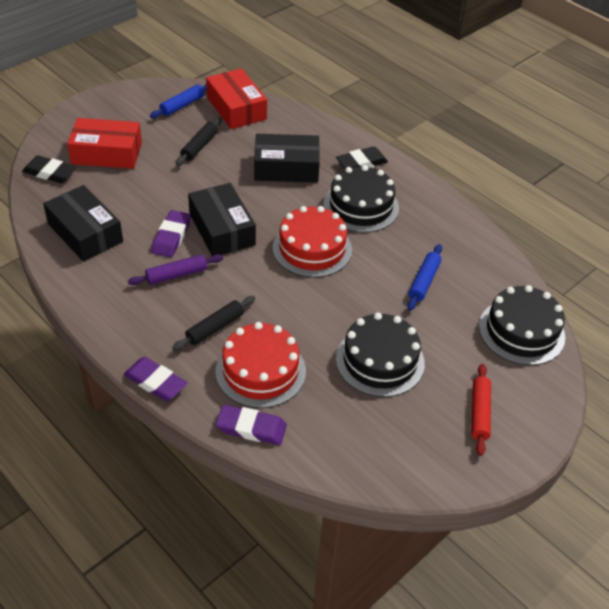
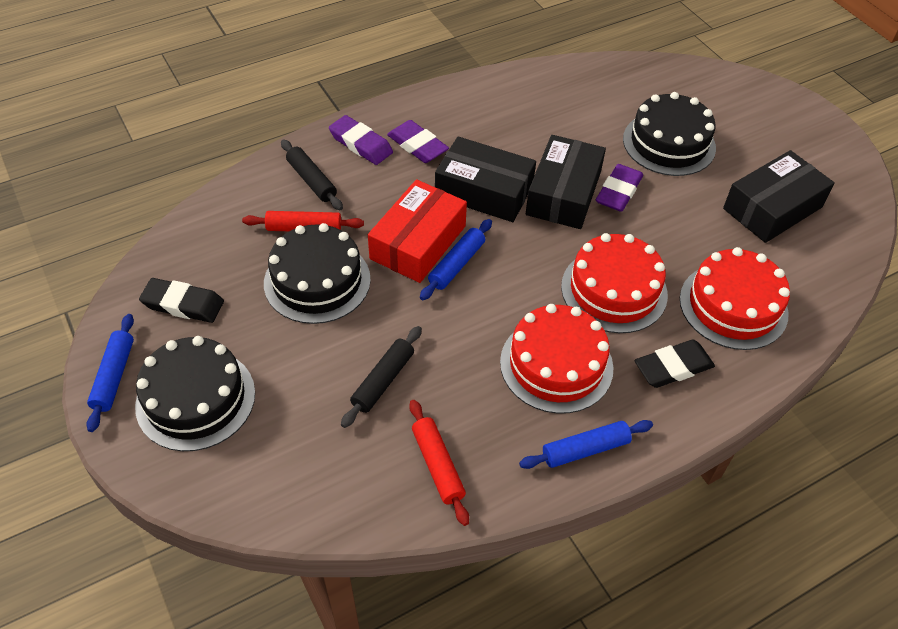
blue rolling pin: 2 -> 3
purple rolling pin: 1 -> 0
red box: 2 -> 1
red cake: 2 -> 3
red rolling pin: 1 -> 2

